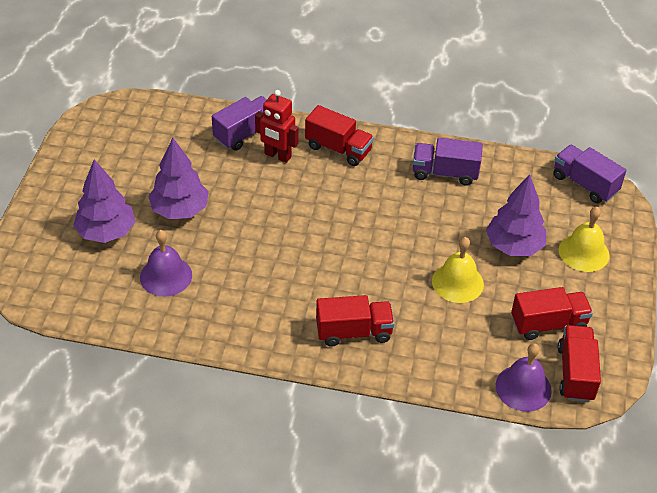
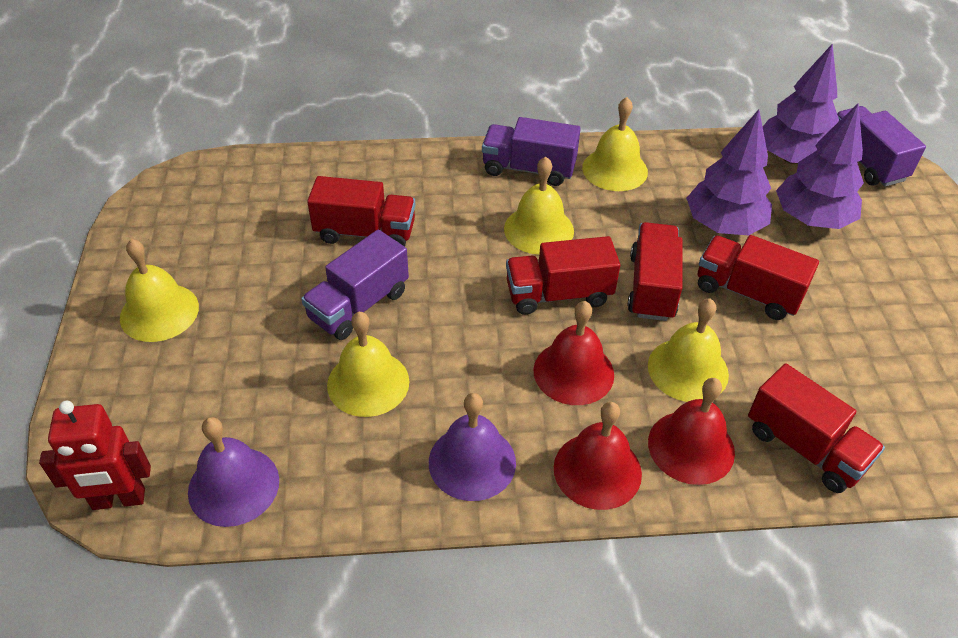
red bell: 0 -> 3
red truck: 4 -> 5
yellow bell: 2 -> 5

